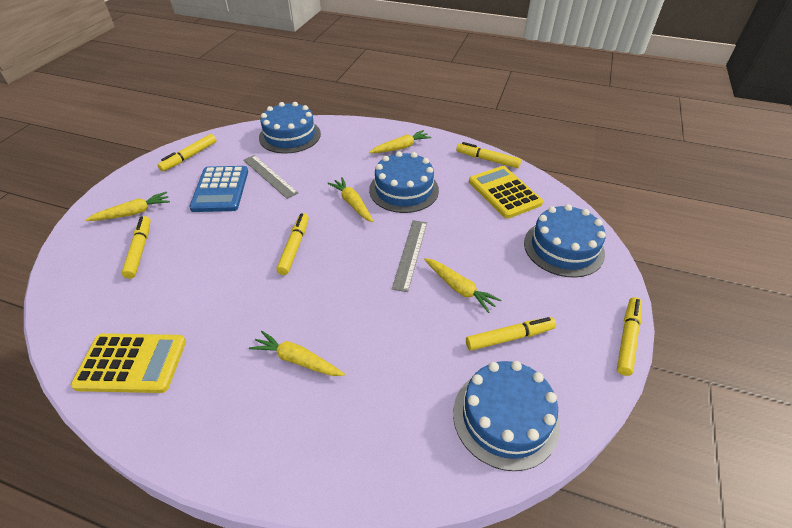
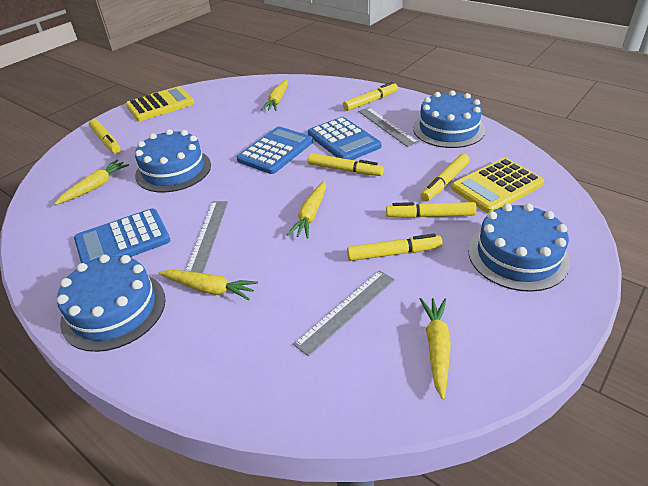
blue calculator: 1 -> 3
grey ruler: 2 -> 3

